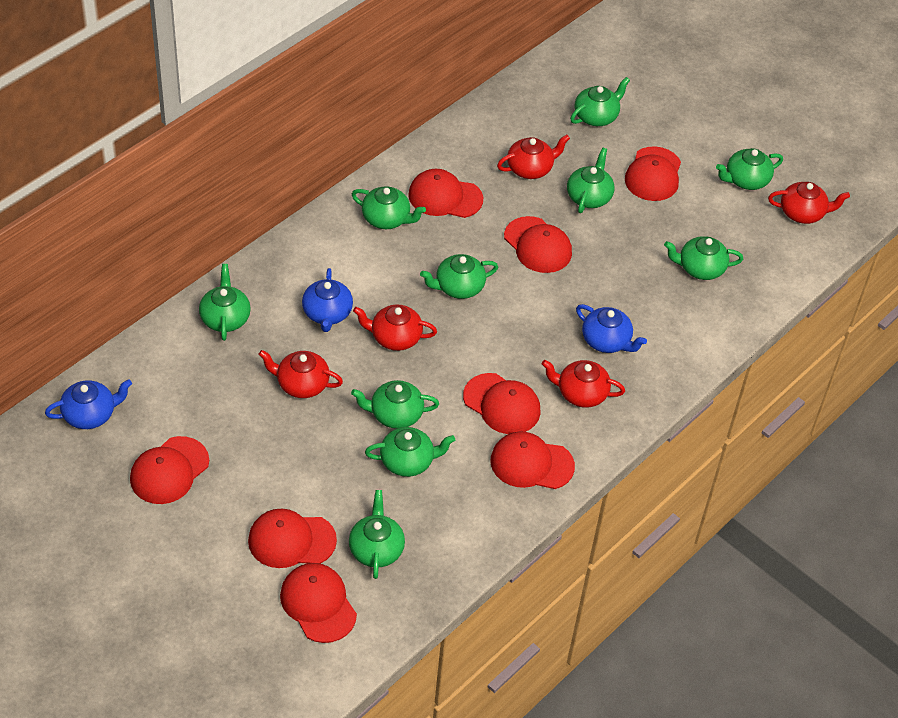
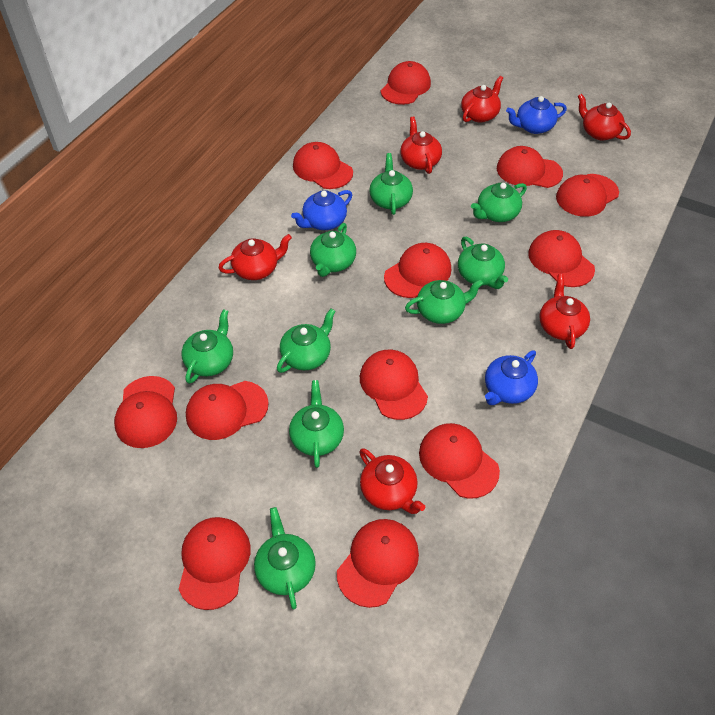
green teapot: 10 -> 9
red cap: 8 -> 12
red teapot: 5 -> 6

